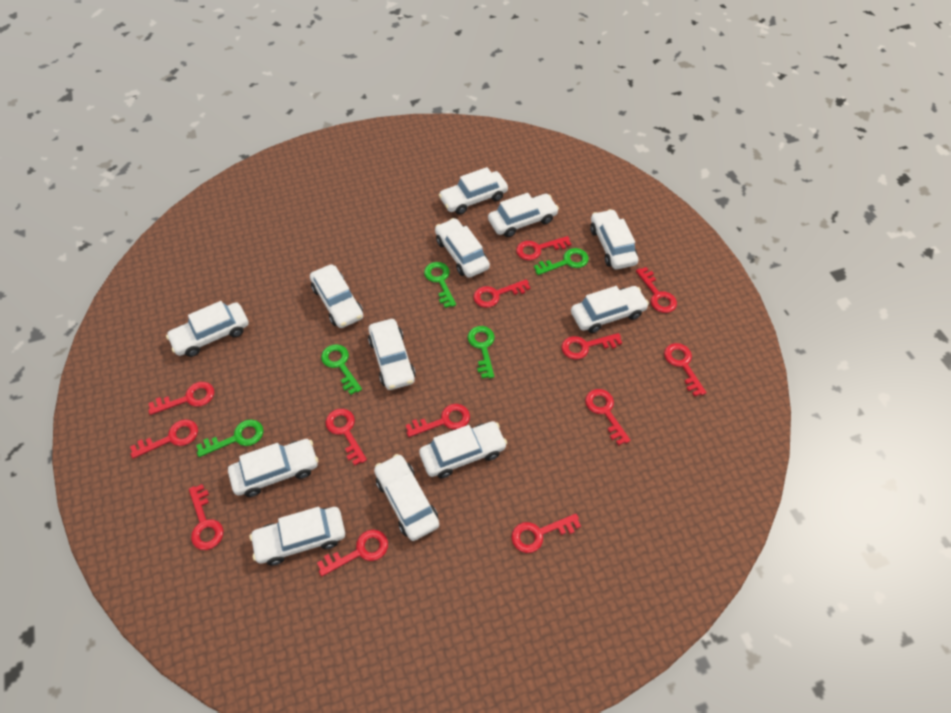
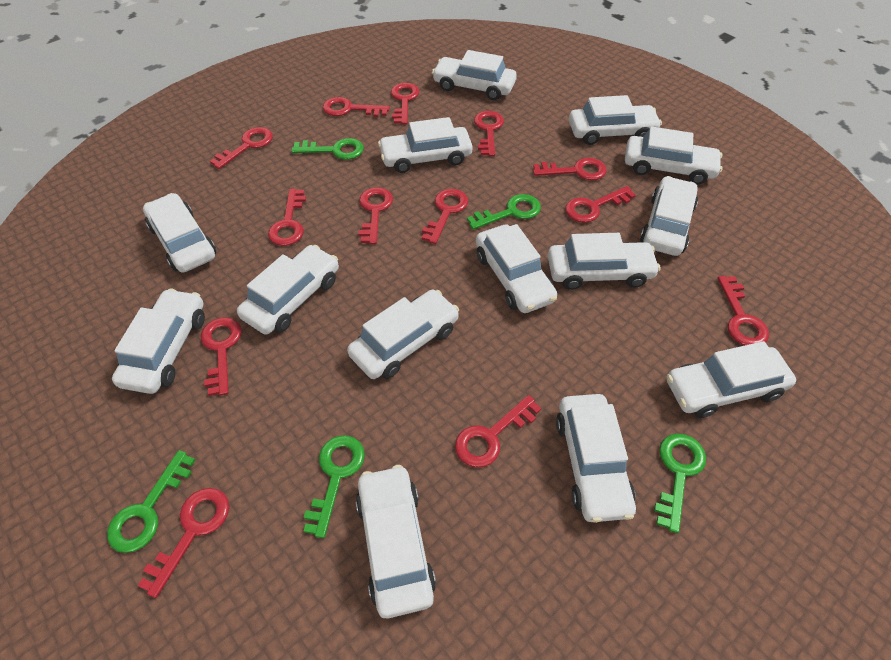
white car: 12 -> 14

